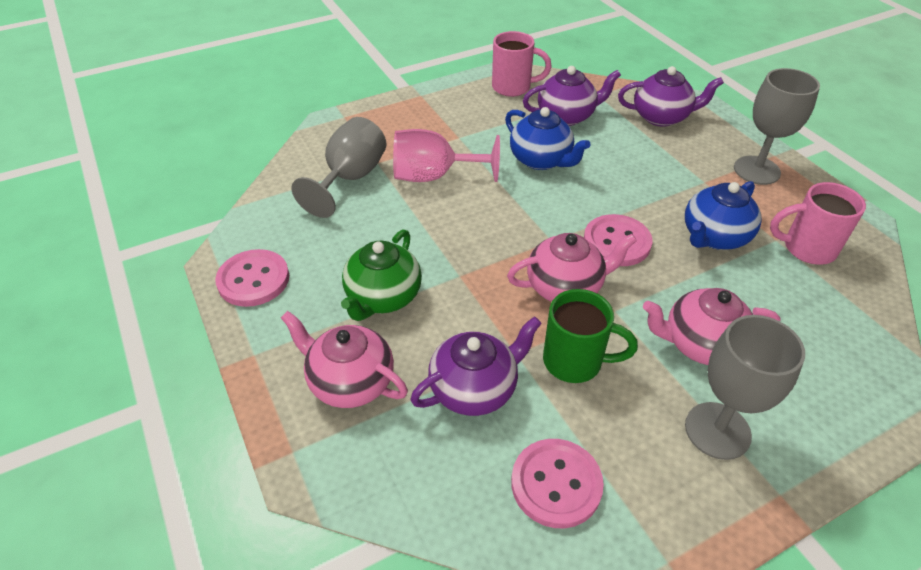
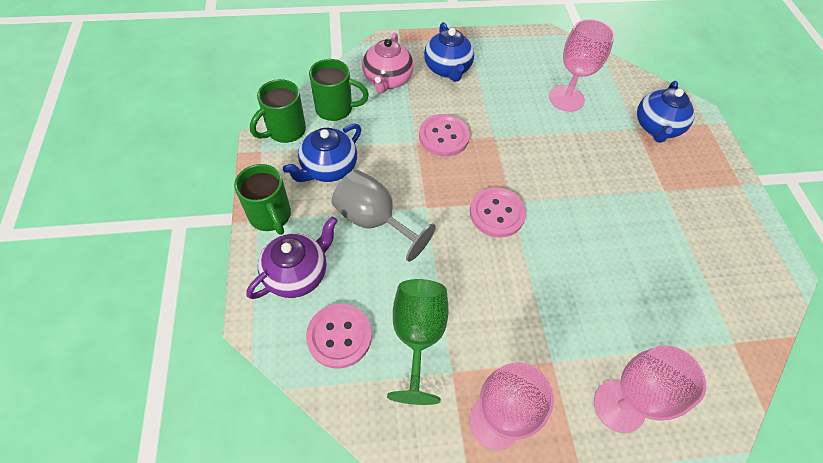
blue teapot: 2 -> 3
green goblet: 0 -> 1
green mug: 1 -> 3
green teapot: 1 -> 0
grey goblet: 3 -> 1
pink goblet: 1 -> 3
pink mug: 2 -> 0
pink teapot: 3 -> 1
purple teapot: 3 -> 1

